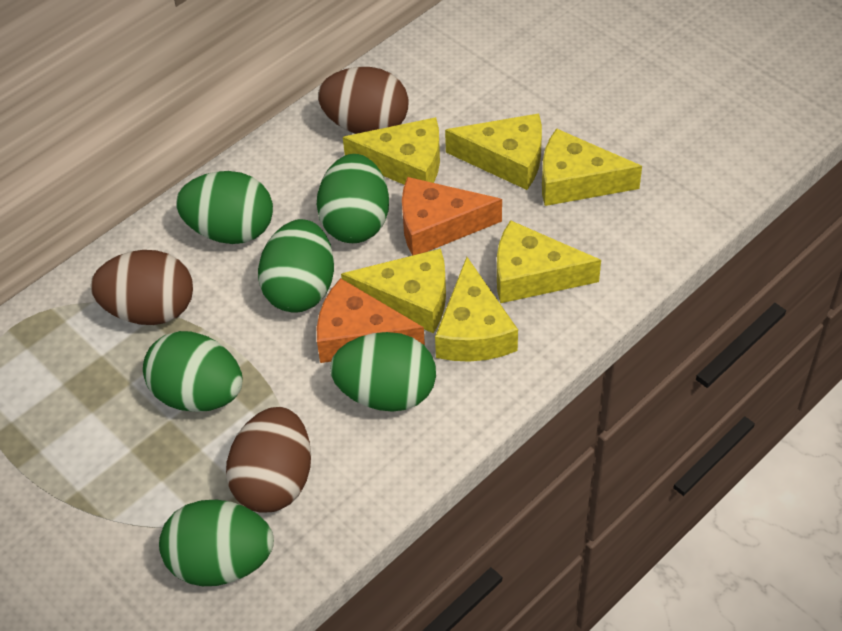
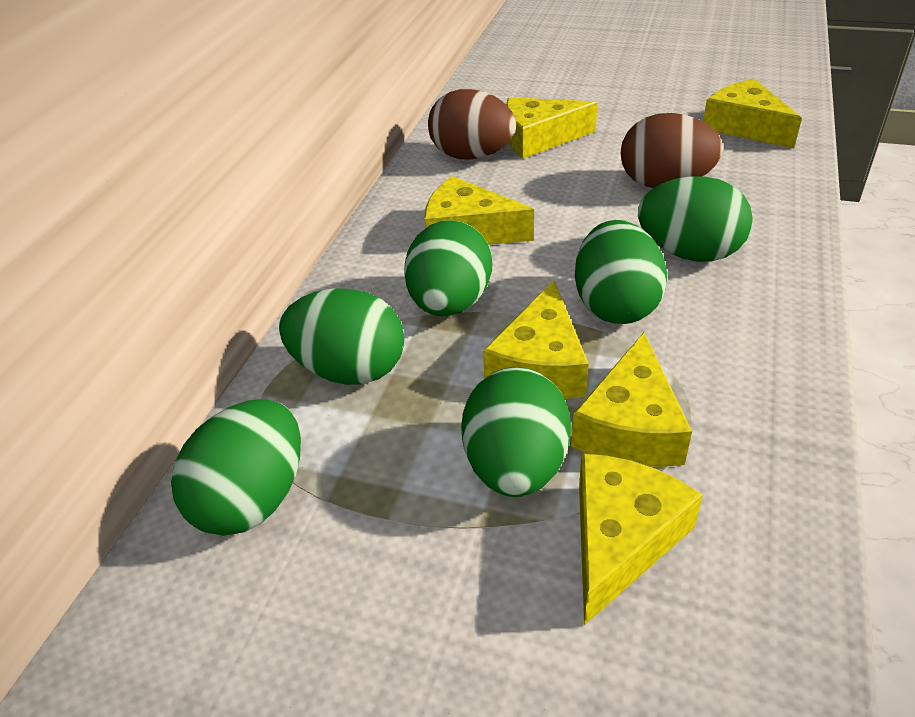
brown egg: 3 -> 2
orange cheese: 2 -> 0

